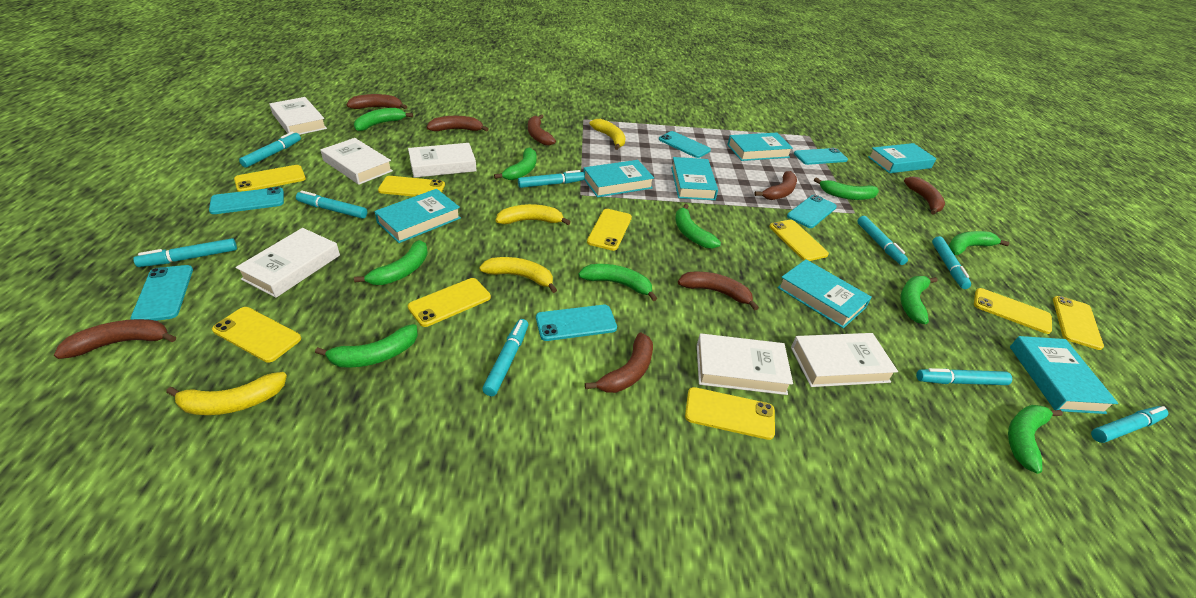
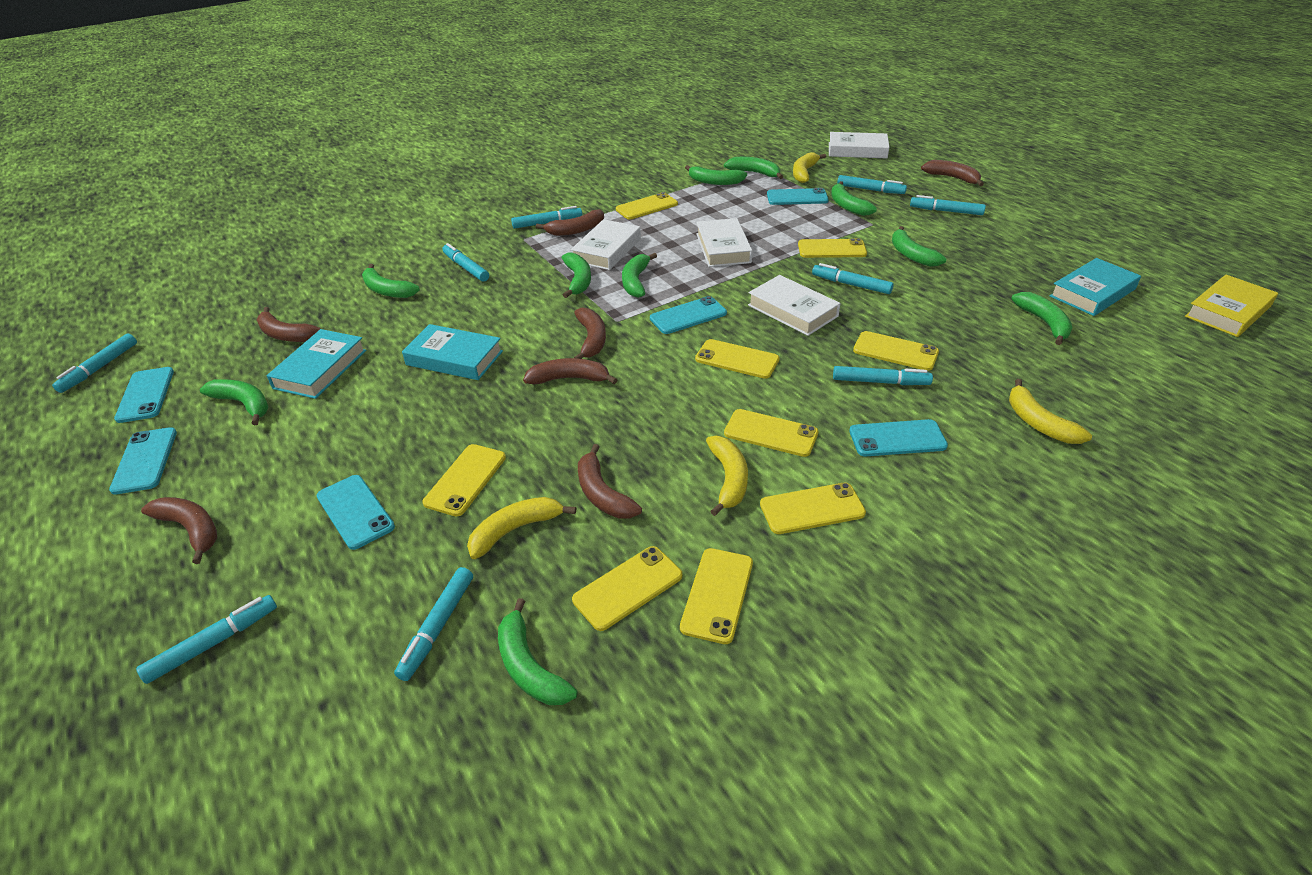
brown banana: 8 -> 7
turquoise book: 7 -> 3
white book: 6 -> 4
yellow book: 0 -> 1

